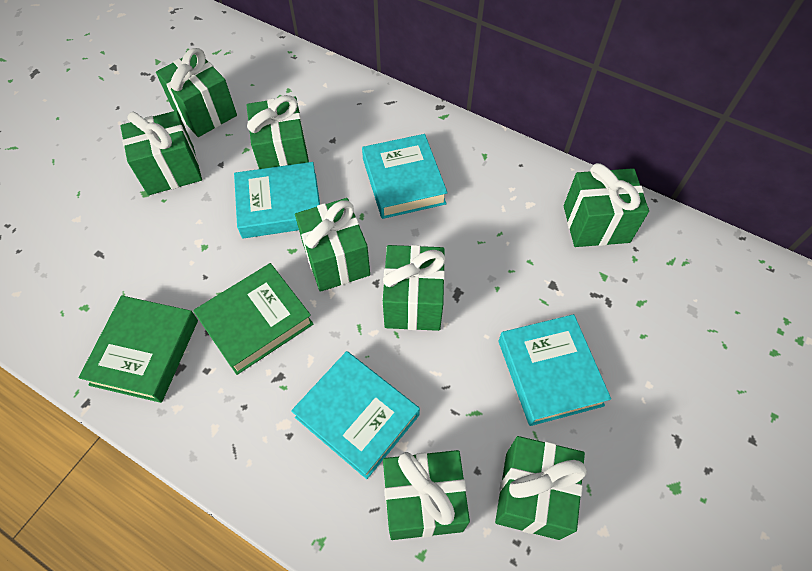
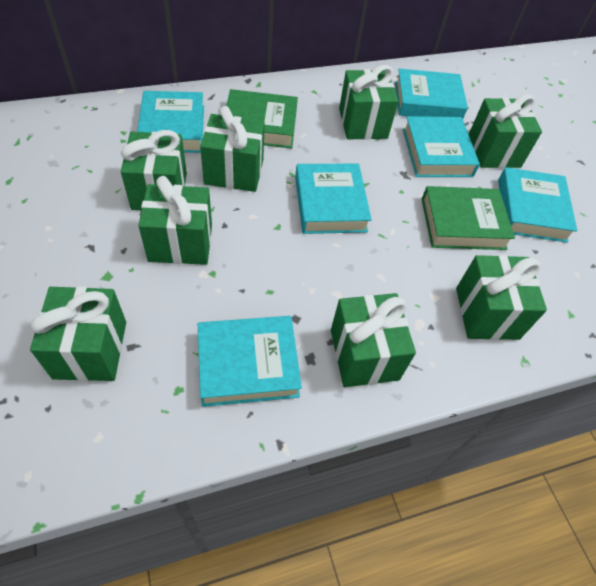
turquoise book: 4 -> 6

